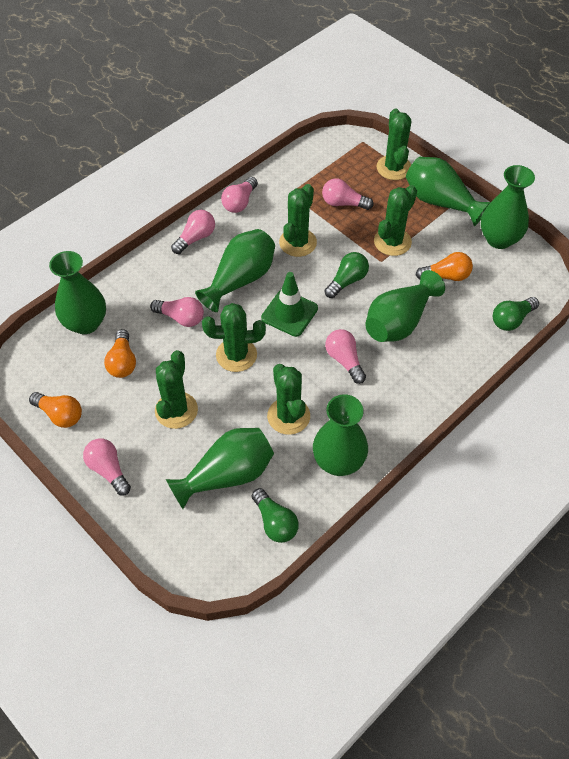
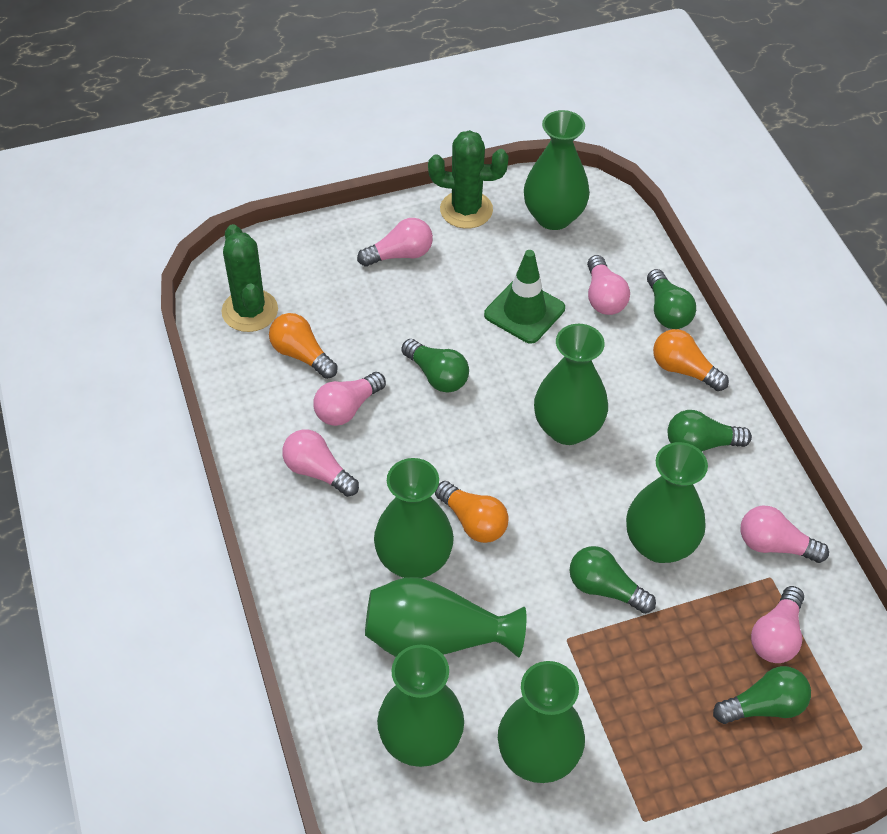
green cactus: 6 -> 2
green light bulb: 3 -> 5

